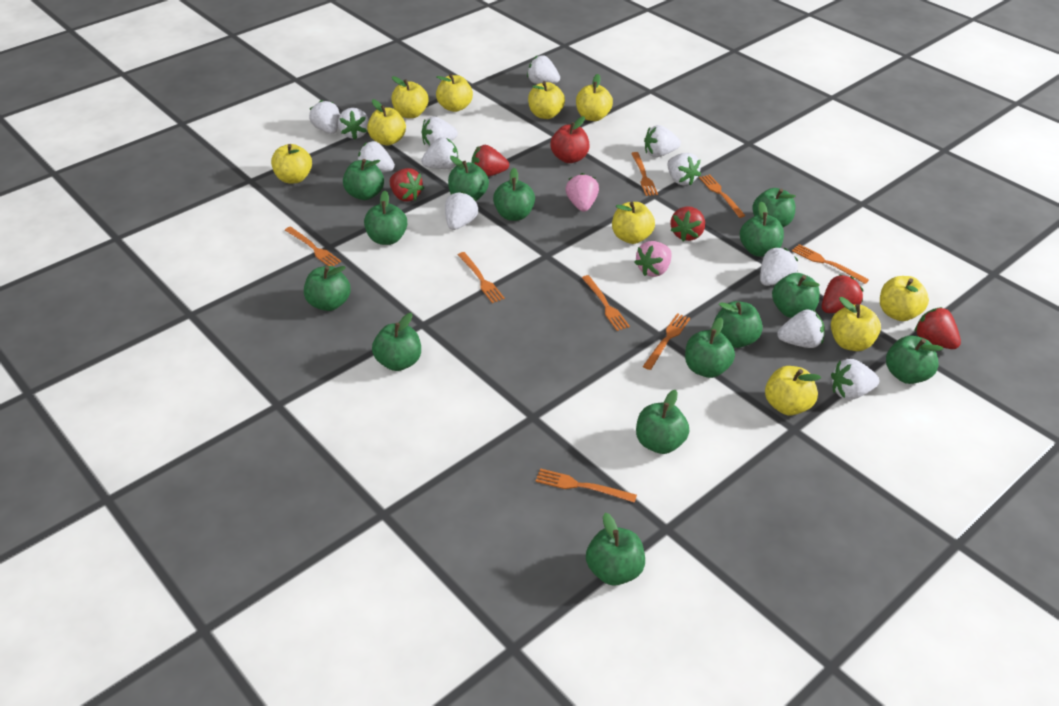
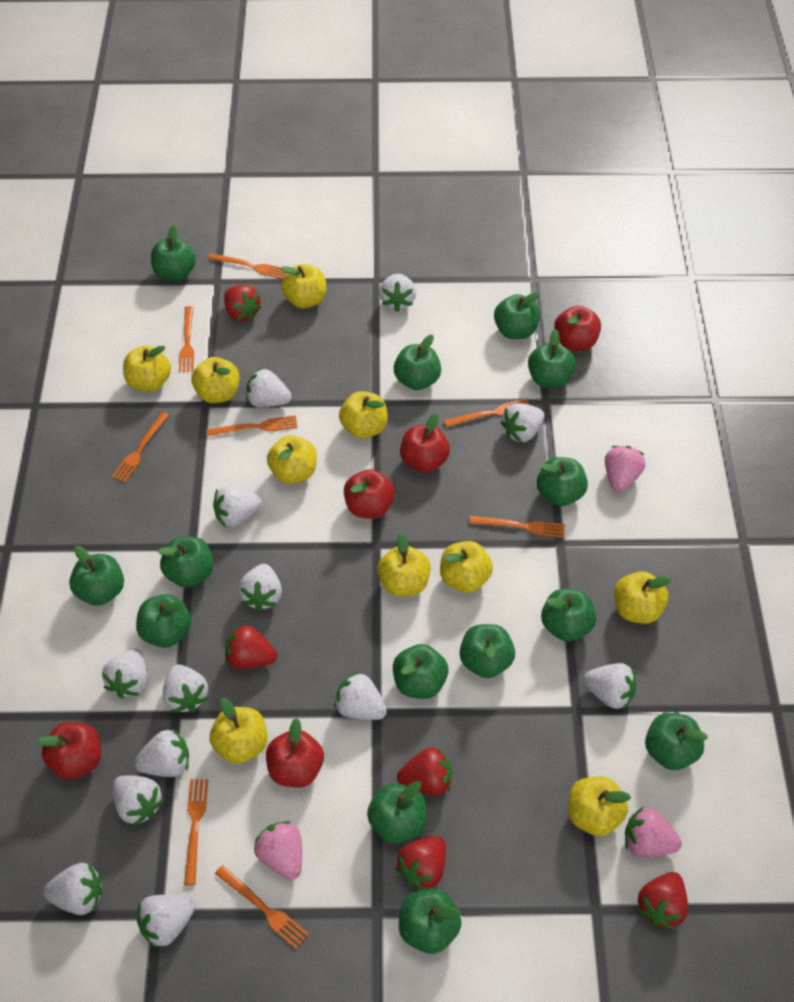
pink strawberry: 2 -> 3
red apple: 1 -> 5
white strawberry: 12 -> 13

